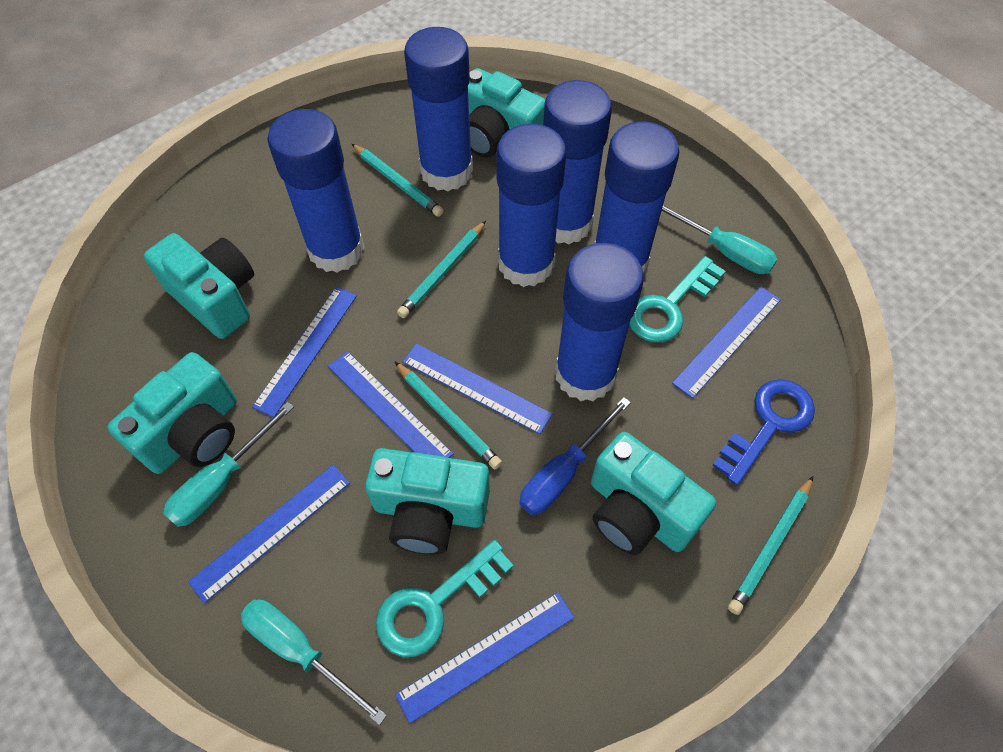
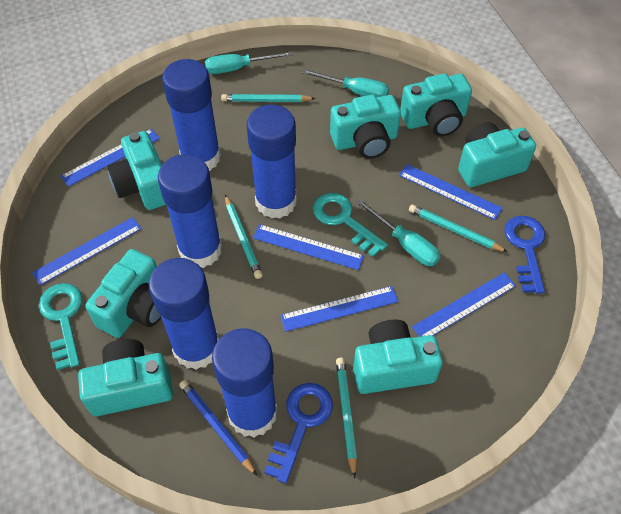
blue glue stick: 6 -> 5
blue key: 1 -> 2
blue pencil: 0 -> 1
blue screwdriver: 1 -> 0
turquoise camera: 5 -> 7

